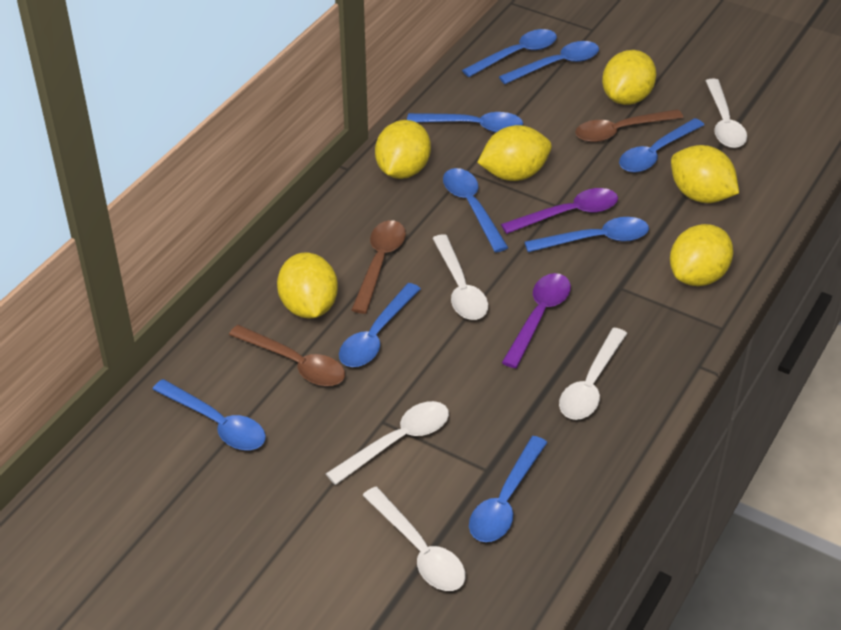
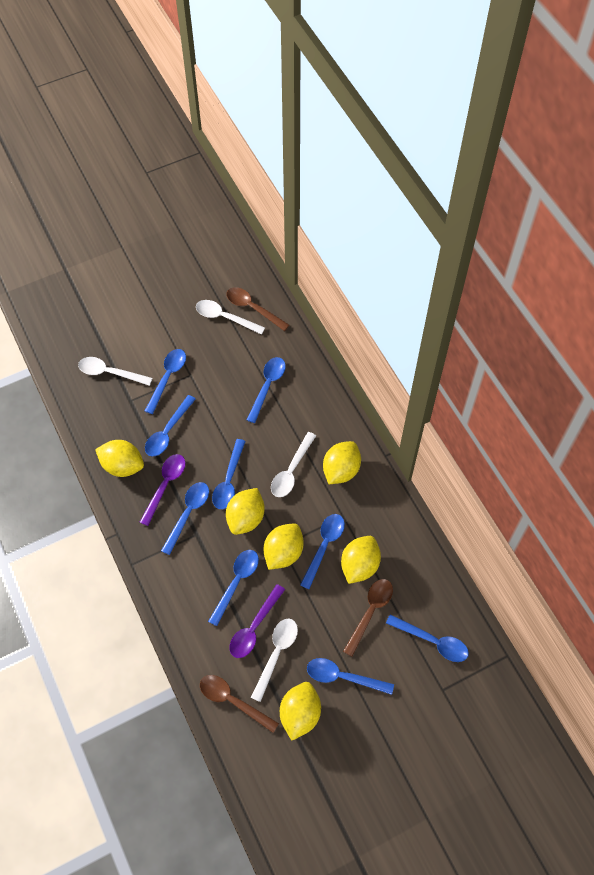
white spoon: 5 -> 4

